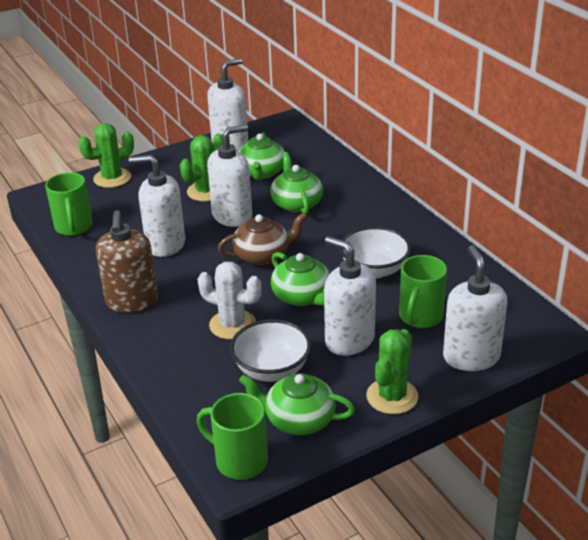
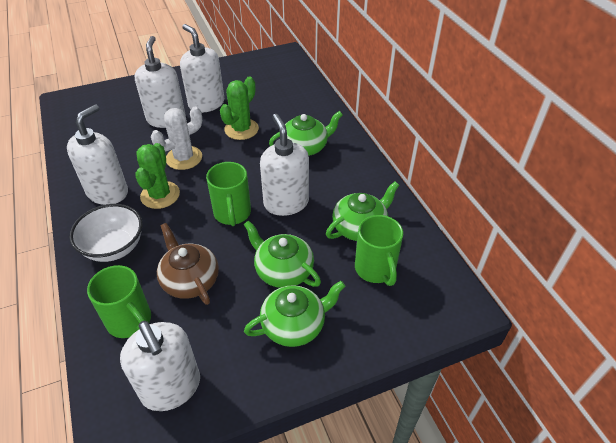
brown soap dispenser: 1 -> 0
green cactus: 3 -> 2
white bowl: 2 -> 1

